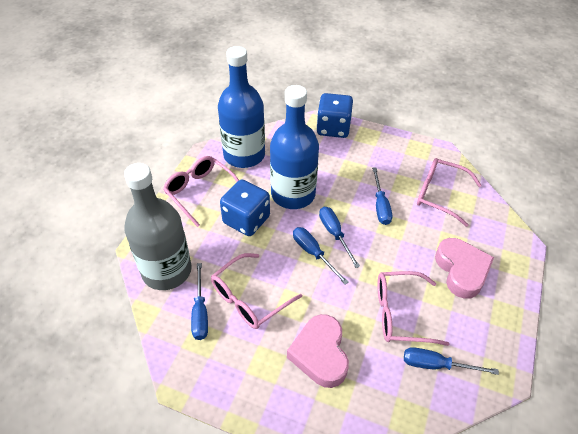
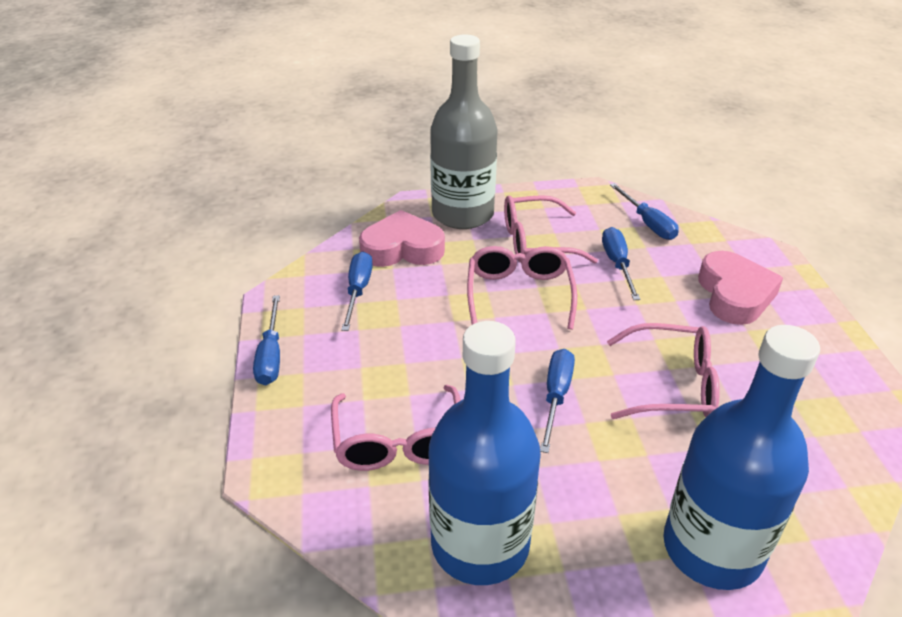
blue dice: 2 -> 0

